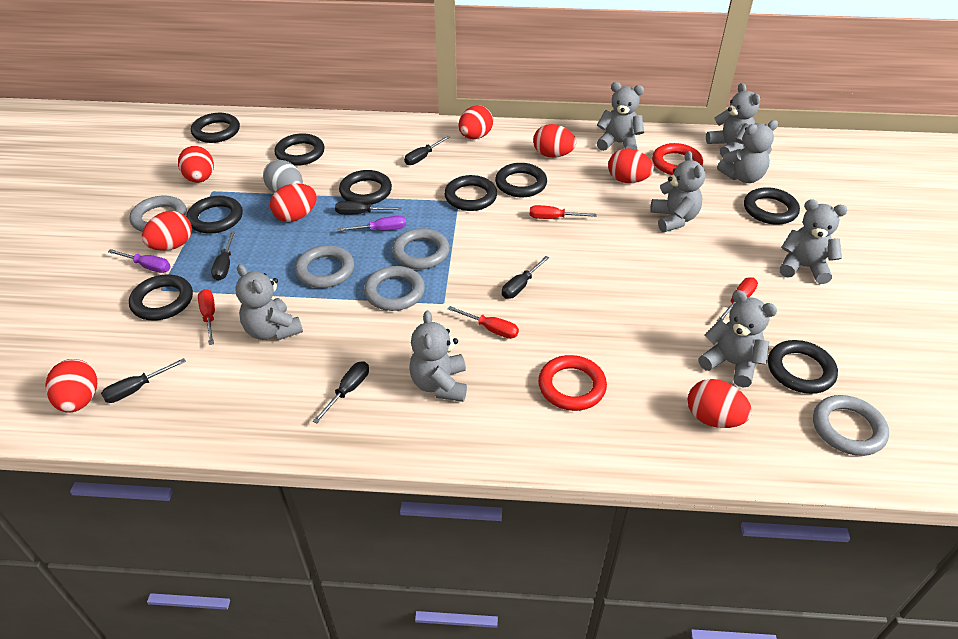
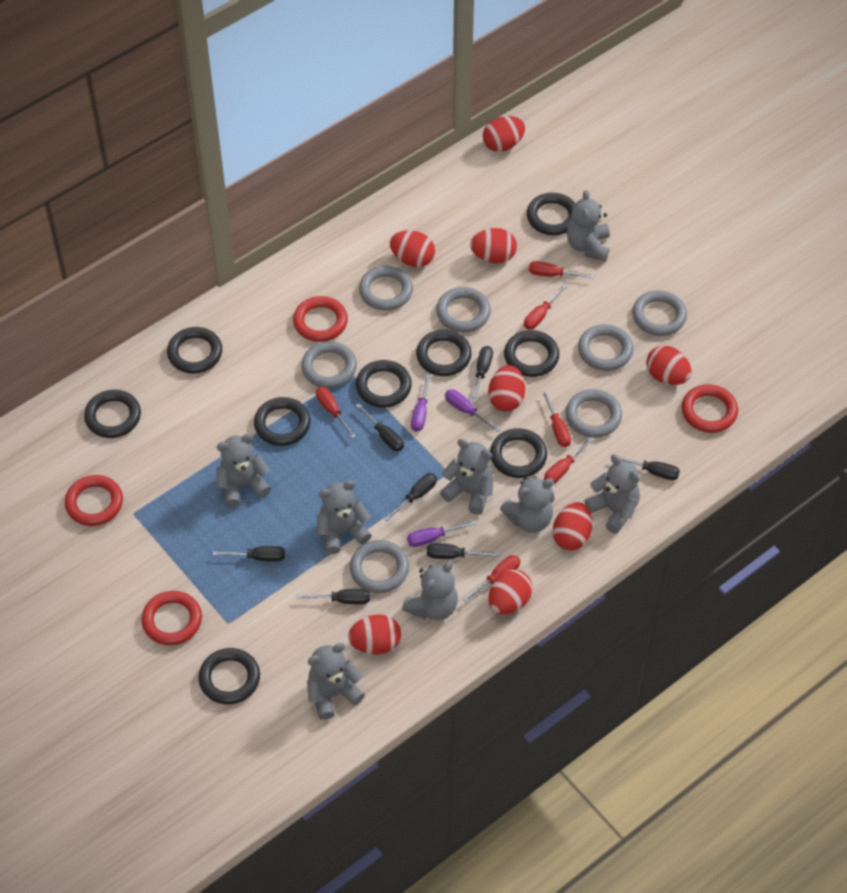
black screwdriver: 6 -> 7
grey egg: 1 -> 0
grey ring: 5 -> 7
purple screwdriver: 2 -> 3
red ring: 2 -> 4
red screwdriver: 4 -> 6

